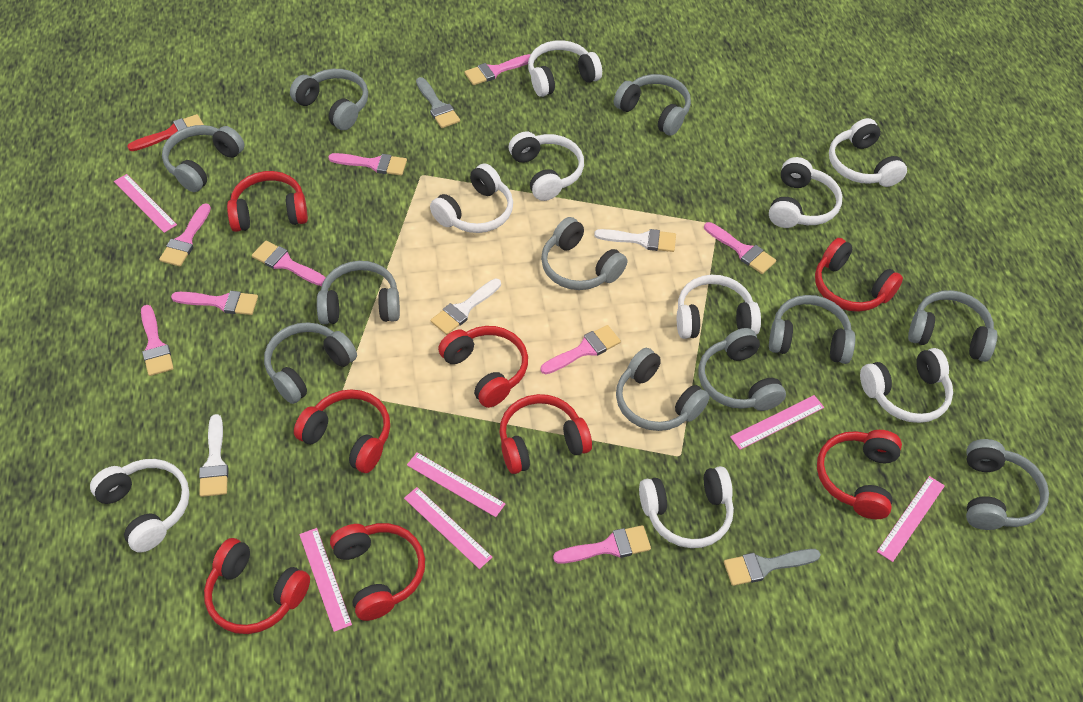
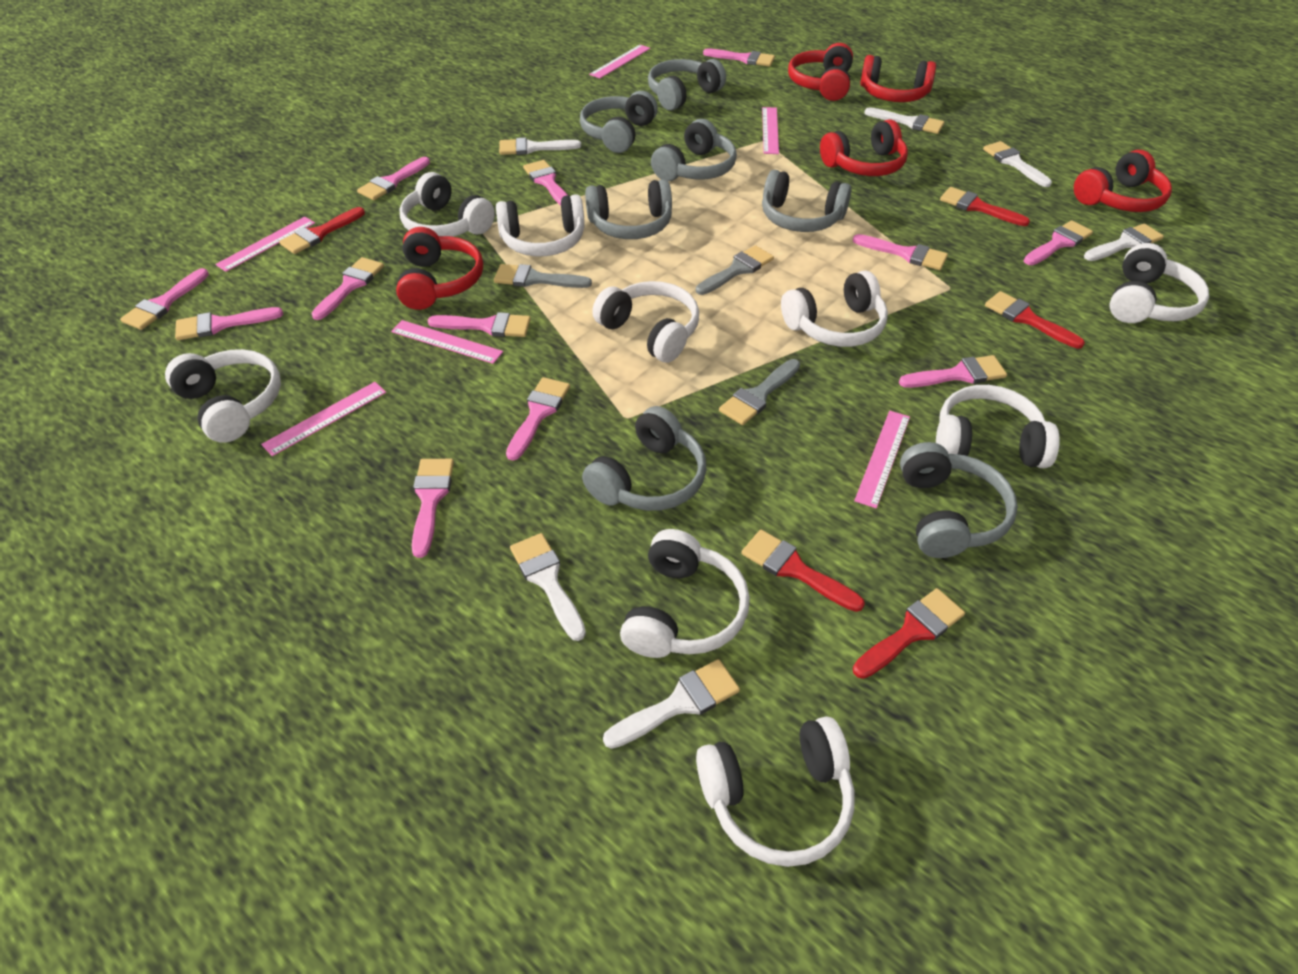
grey brush: 2 -> 3
grey headphones: 11 -> 7
pink brush: 9 -> 12
red brush: 1 -> 5
red headphones: 8 -> 5
white brush: 3 -> 6

